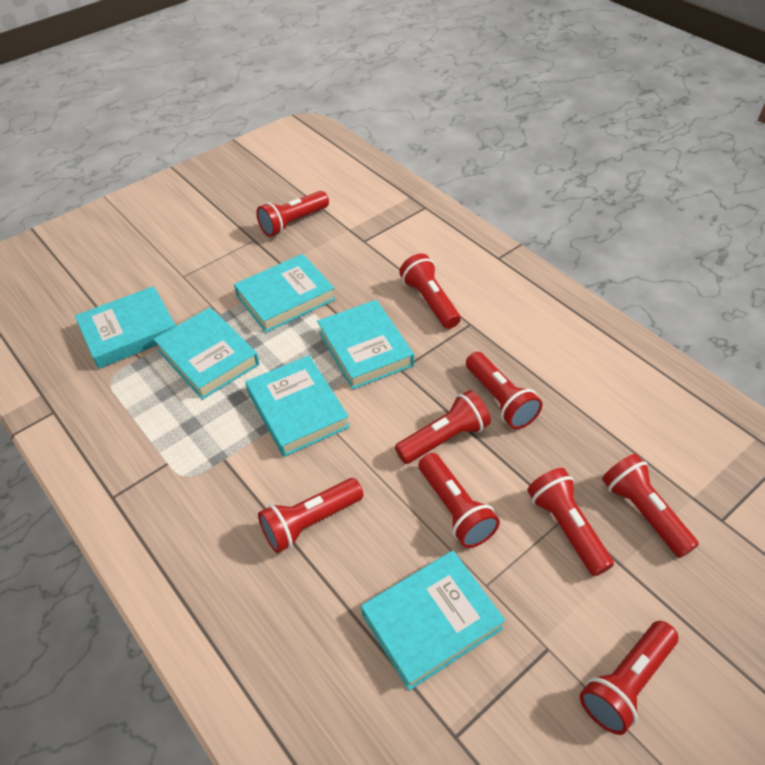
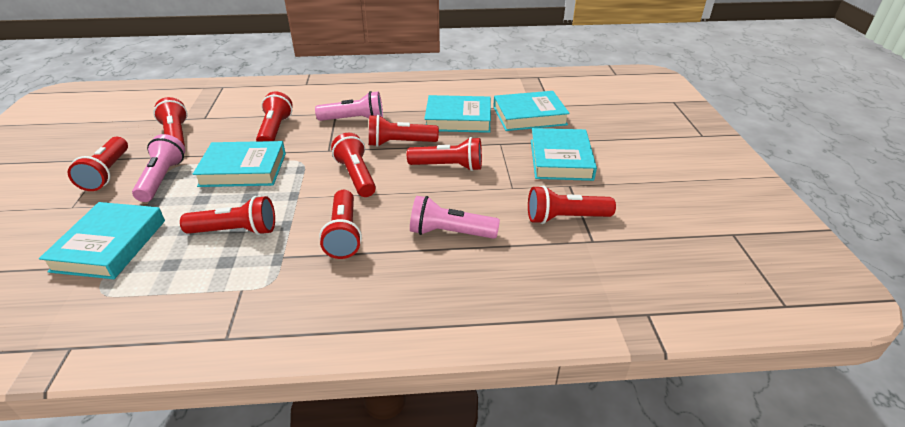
pink flashlight: 0 -> 3
turquoise book: 6 -> 5

